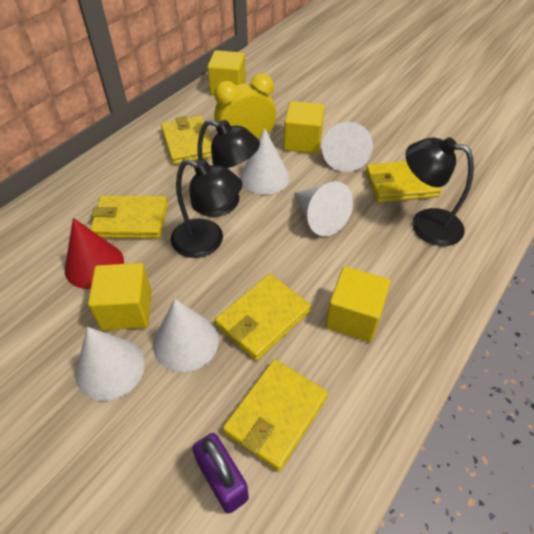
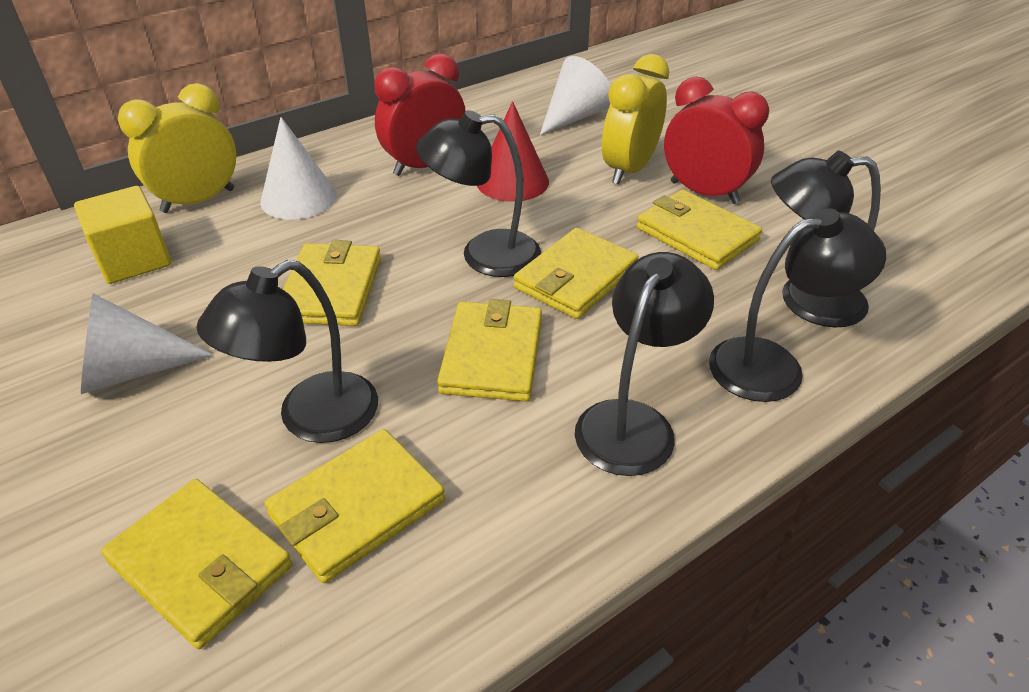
black lamp: 3 -> 5
purple padlock: 1 -> 0
red clock: 0 -> 2
white cone: 5 -> 3
yellow clock: 1 -> 2
yellow cube: 4 -> 1
yellow wallet: 5 -> 6

